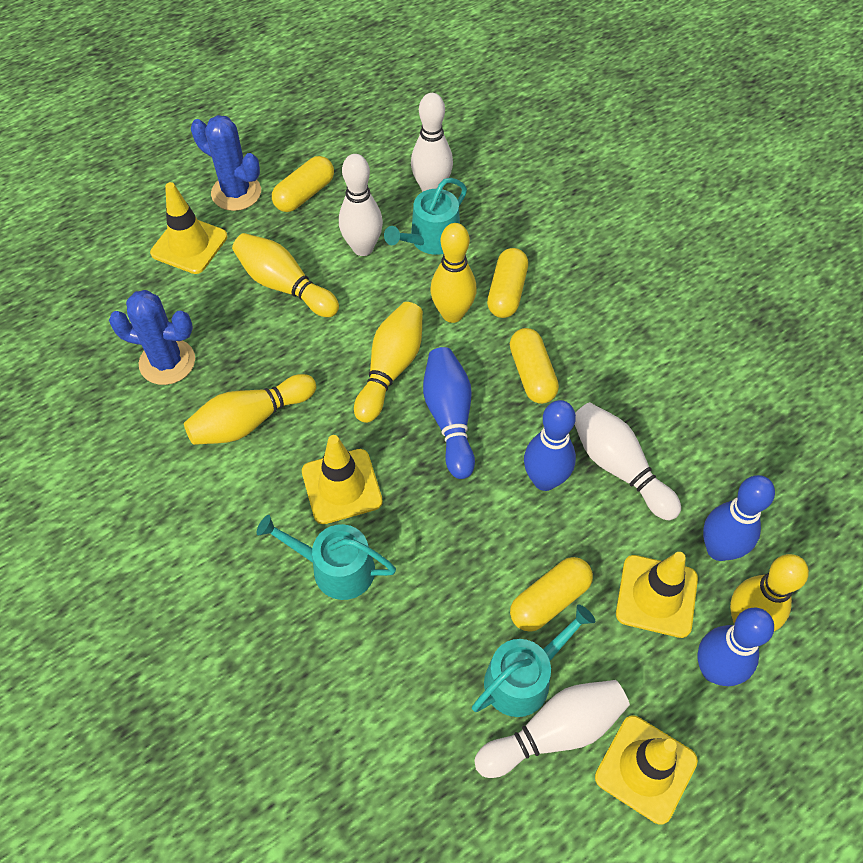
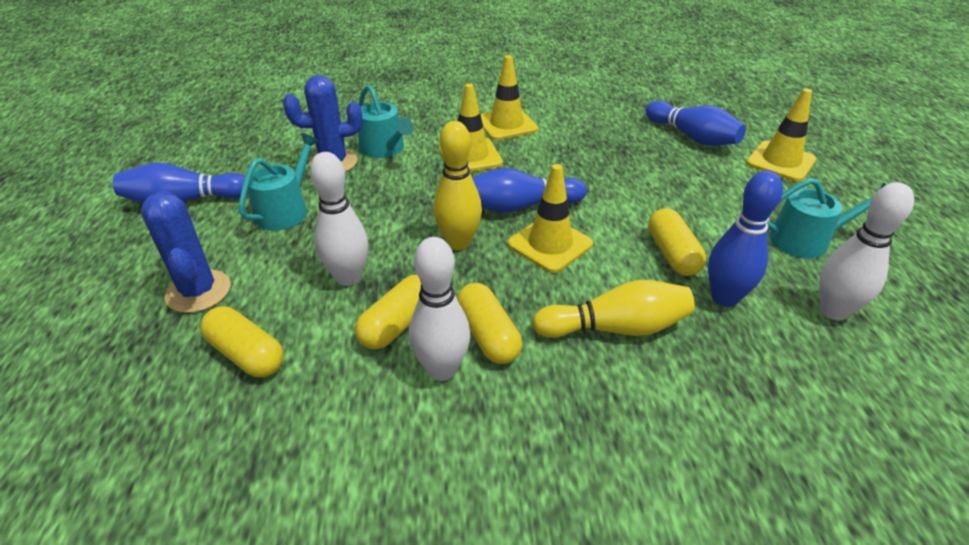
white bowling pin: 4 -> 3
yellow bowling pin: 5 -> 2

